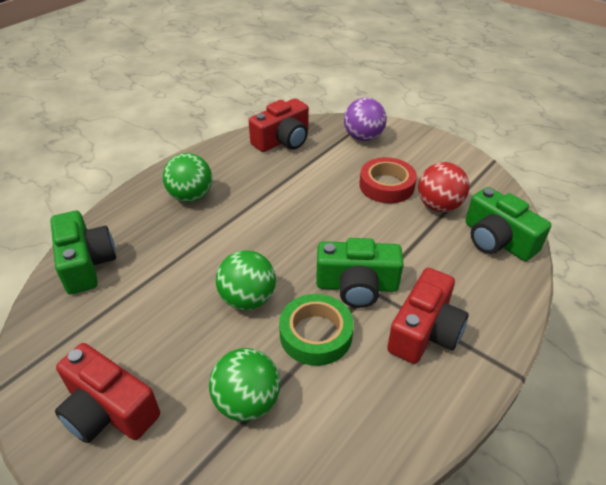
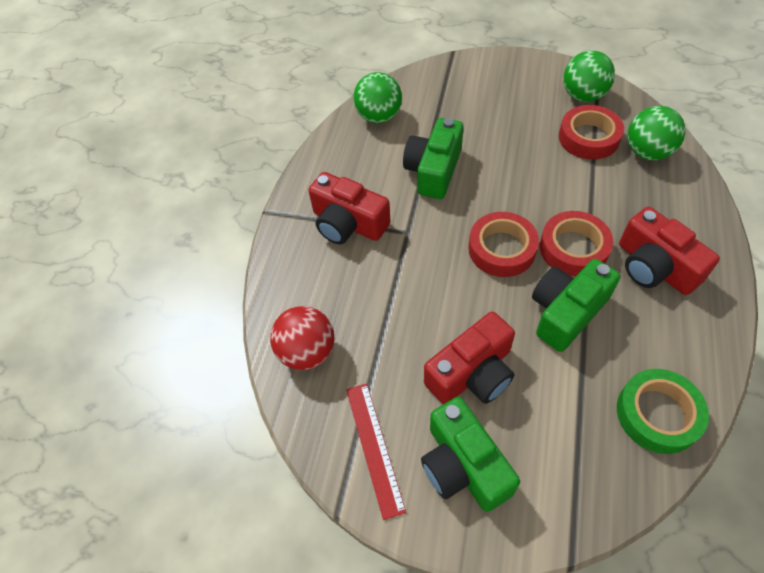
purple ball: 1 -> 0
red ruler: 0 -> 1
red tape: 1 -> 3

